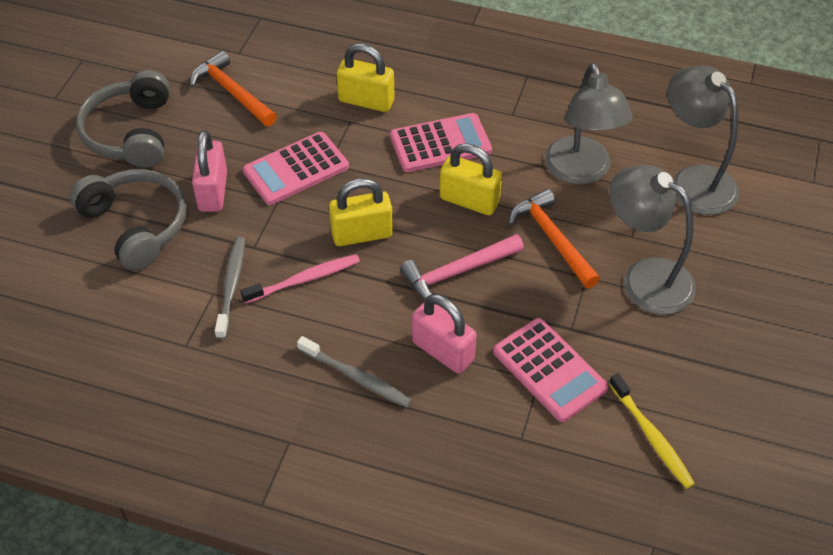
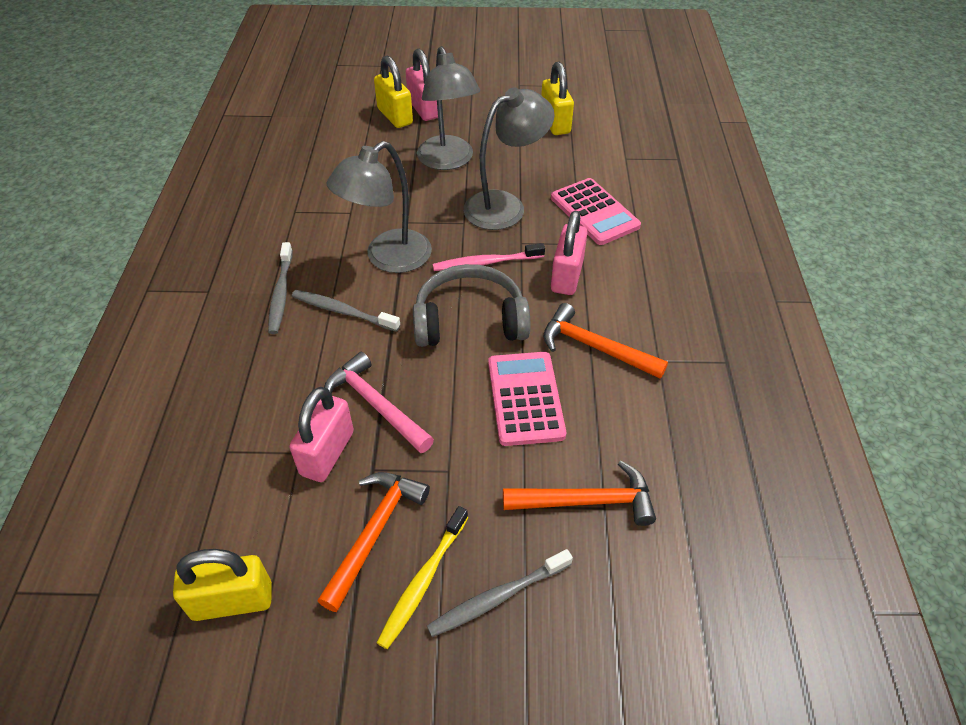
grey headphones: 2 -> 1
grey toothbrush: 2 -> 3
orange hammer: 2 -> 3
pink calculator: 3 -> 2
pink padlock: 2 -> 3

